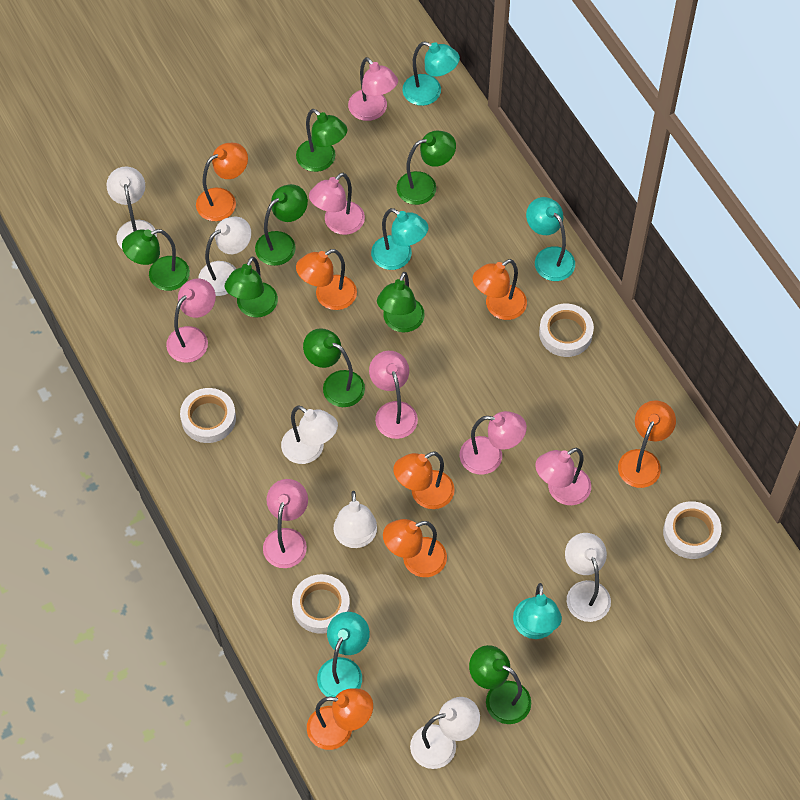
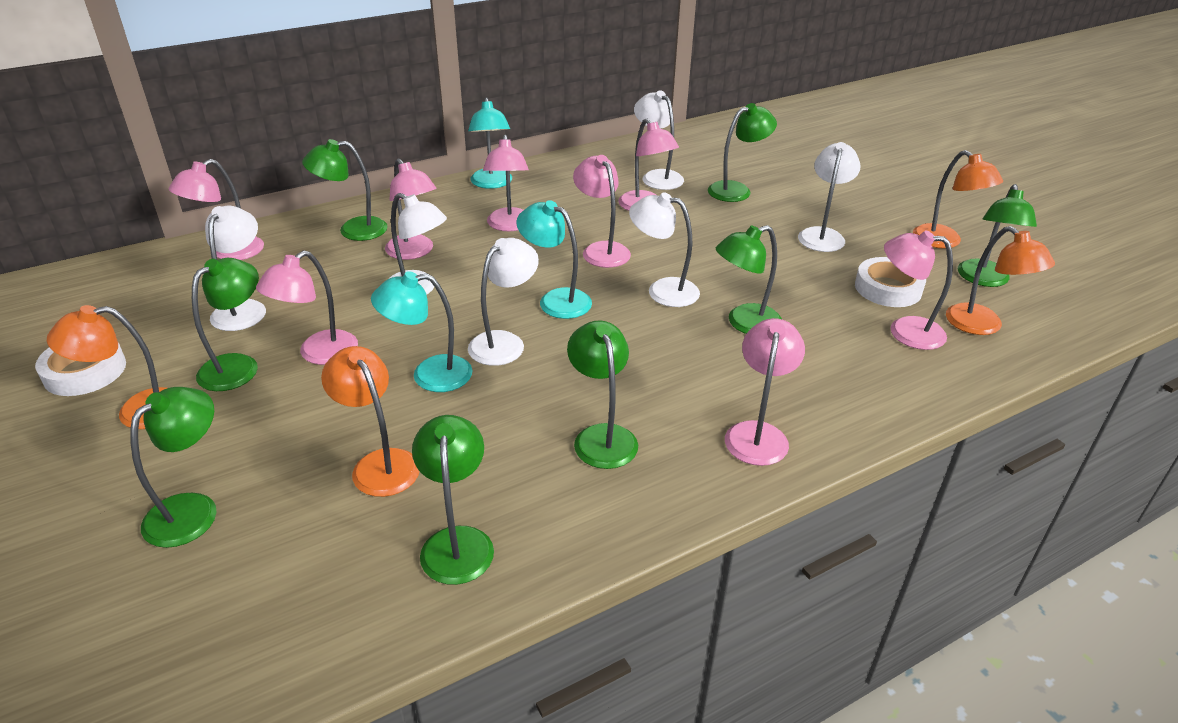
orange lamp: 7 -> 4
pink lamp: 7 -> 8
turquoise lamp: 5 -> 3
white tape: 4 -> 2

